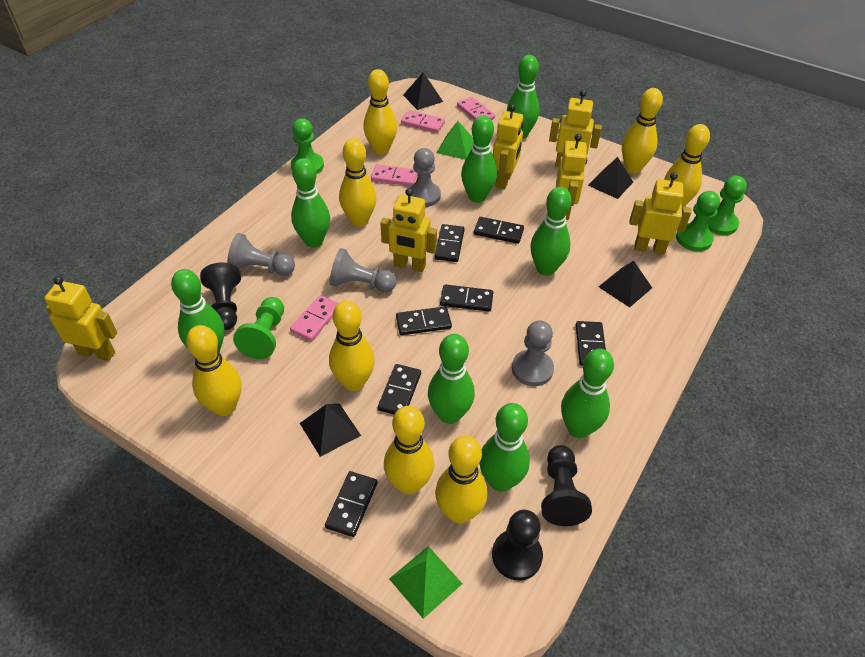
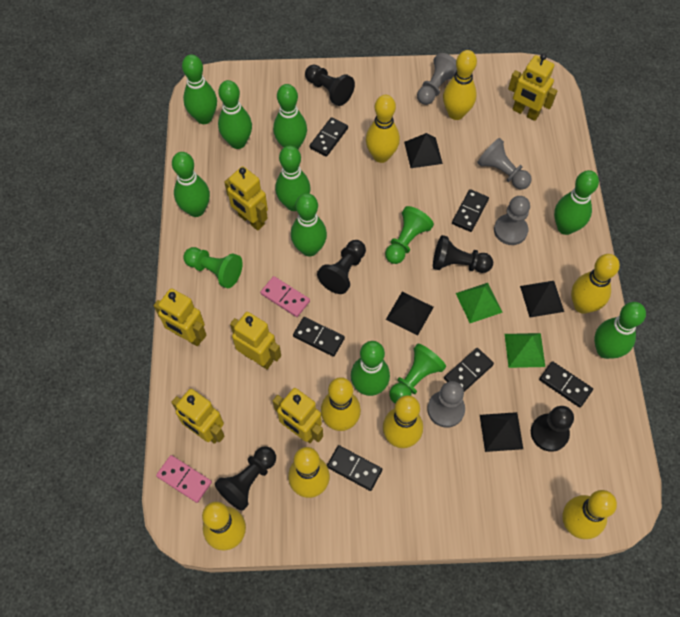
black domino: 7 -> 6
black pawn: 3 -> 5
green bowling pin: 8 -> 9
green pawn: 4 -> 3
pink domino: 4 -> 2

